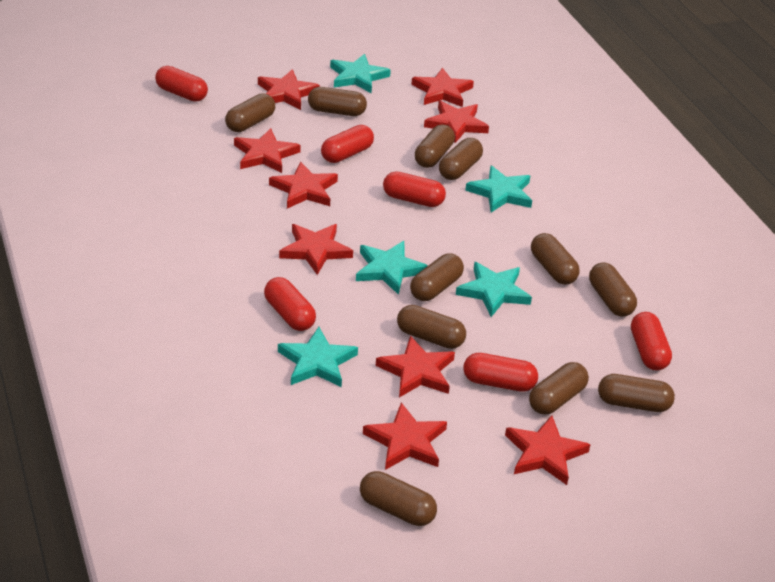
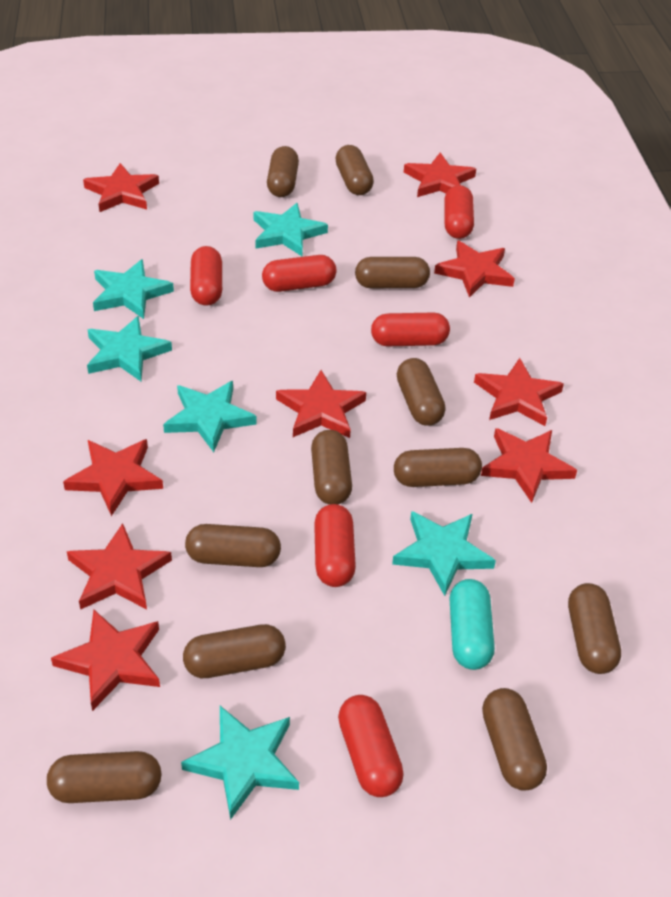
turquoise capsule: 0 -> 1
turquoise star: 5 -> 6

